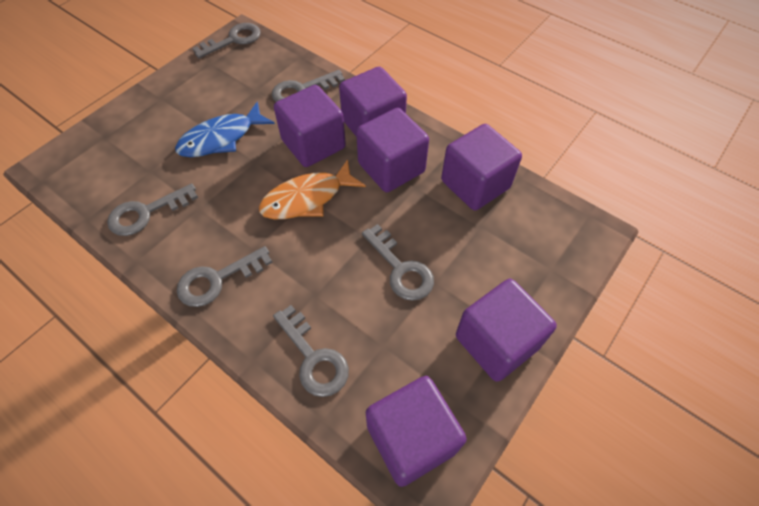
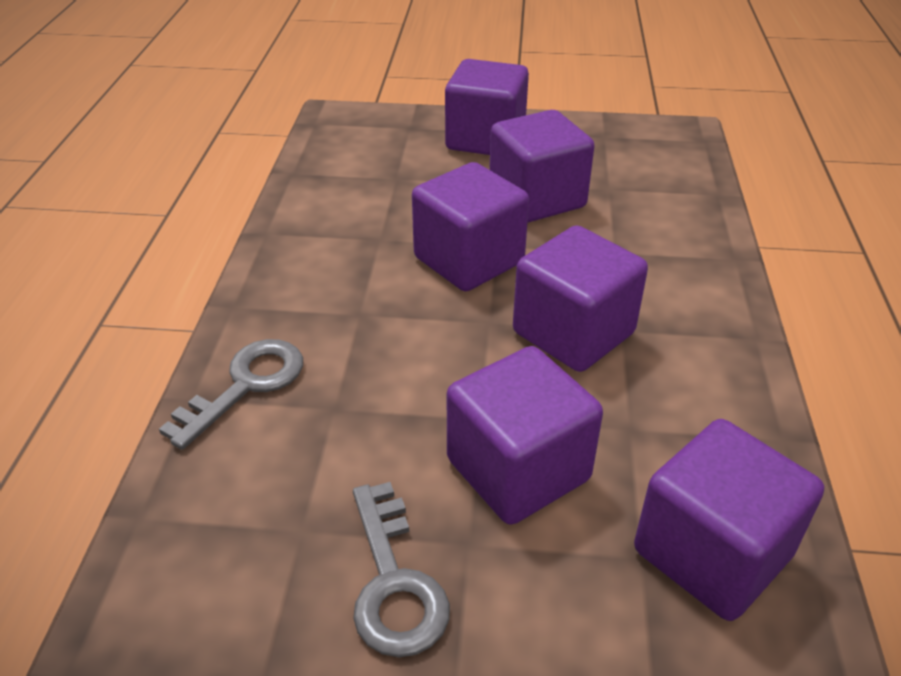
blue fish: 1 -> 0
grey key: 6 -> 2
orange fish: 1 -> 0

